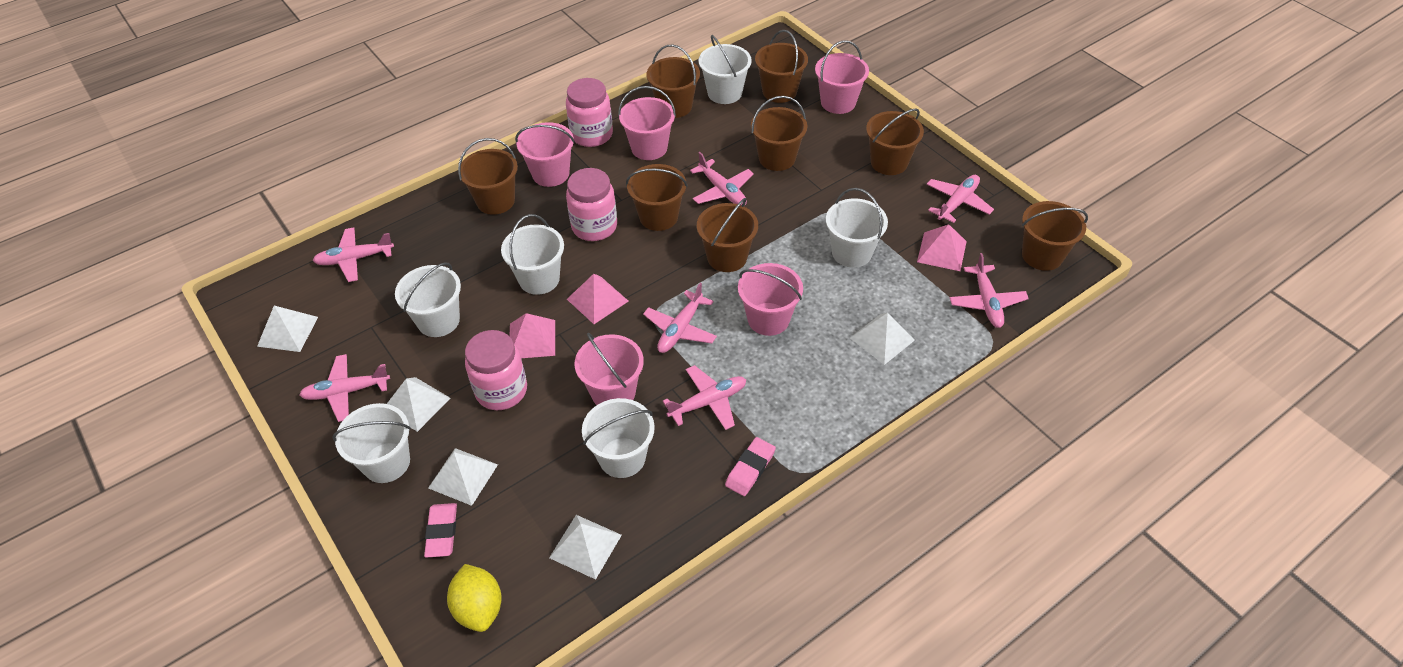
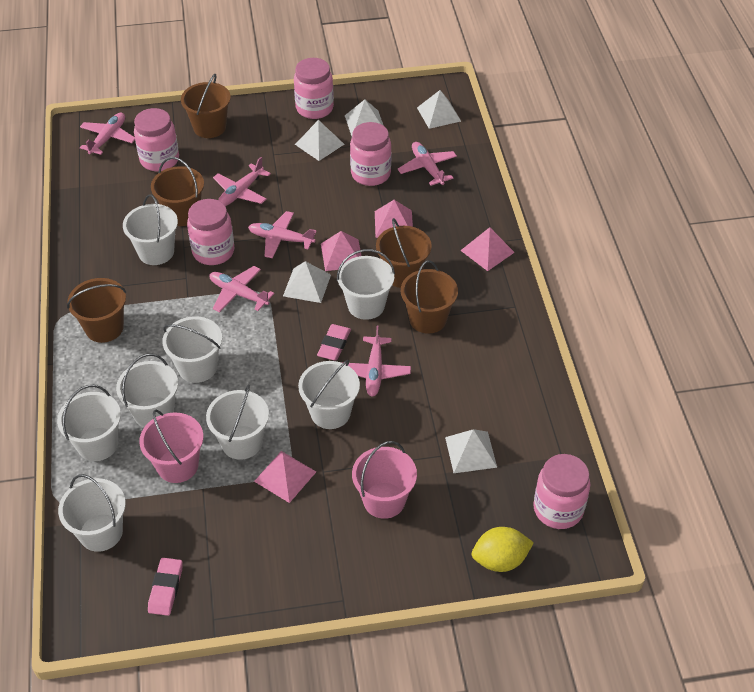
brown bucket: 8 -> 5
pink bucket: 5 -> 2
pink jar: 3 -> 5
pink plane: 7 -> 6
pink pyramid: 3 -> 4
white bucket: 6 -> 8

